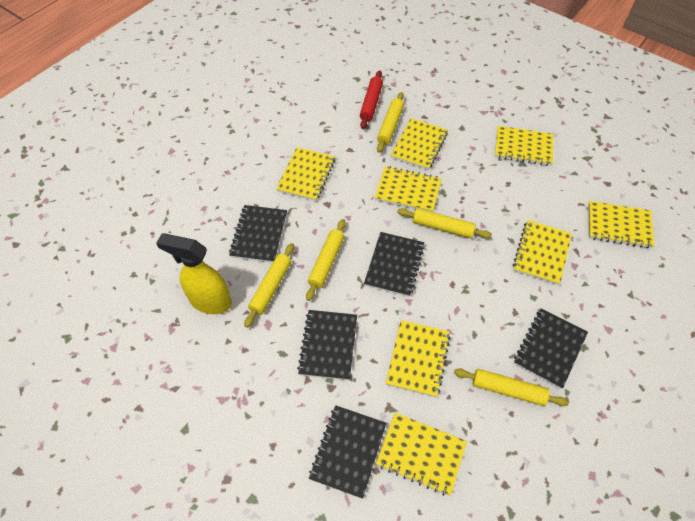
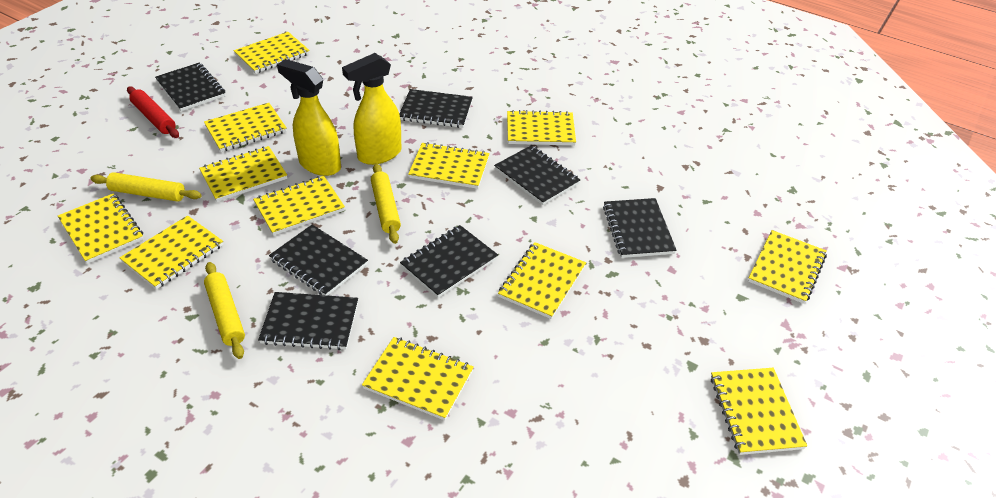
black notebook: 5 -> 7
yellow notebook: 8 -> 12
yellow rolling pin: 5 -> 3
yellow spray bottle: 1 -> 2

